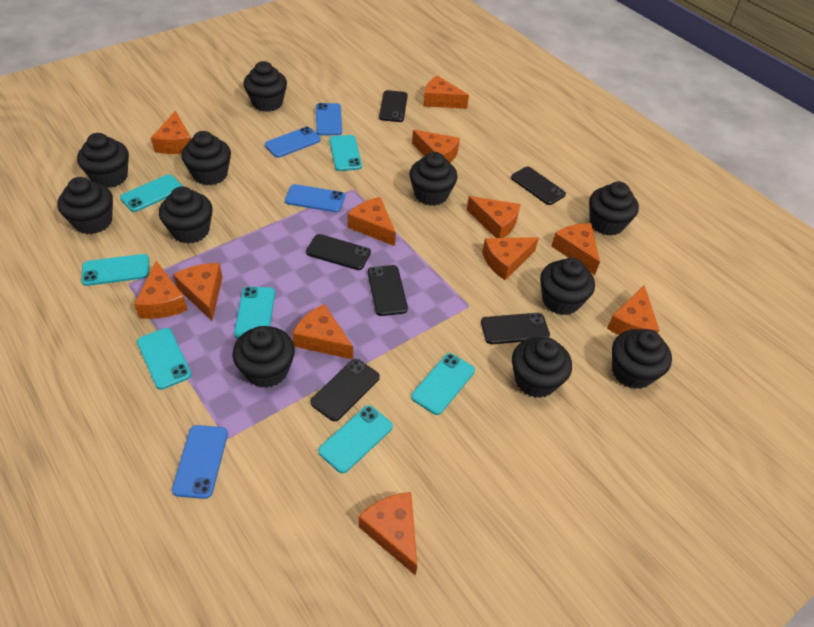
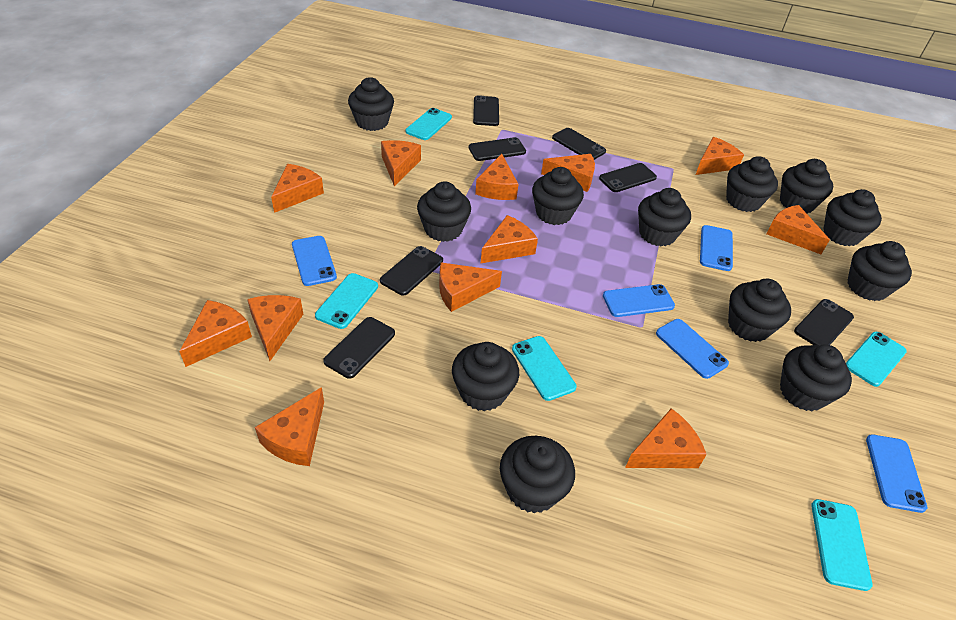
black cupcake: 11 -> 12
black phone: 6 -> 7
blue phone: 4 -> 5
turquoise phone: 7 -> 5

